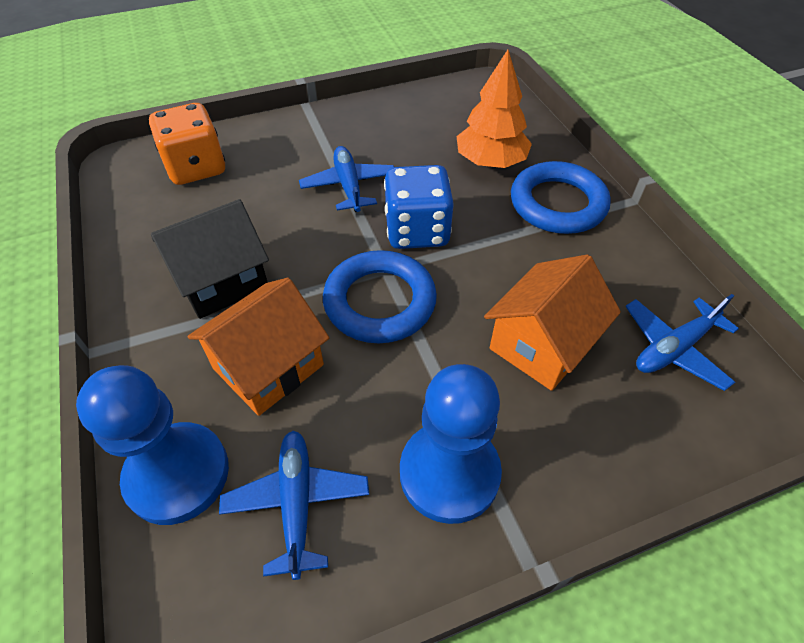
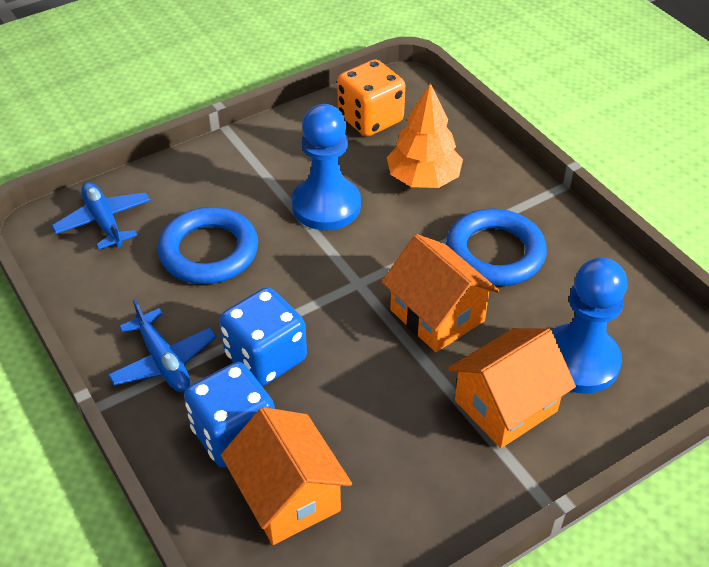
black house: 1 -> 0
blue dice: 1 -> 2
blue plane: 3 -> 2
orange house: 2 -> 3

